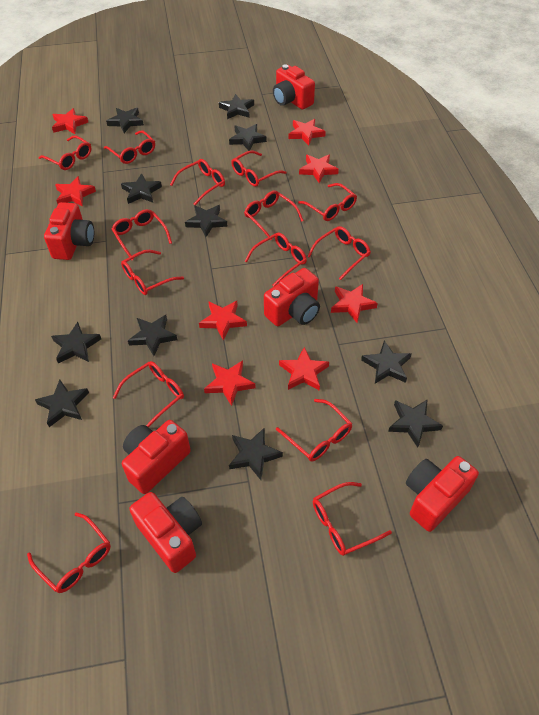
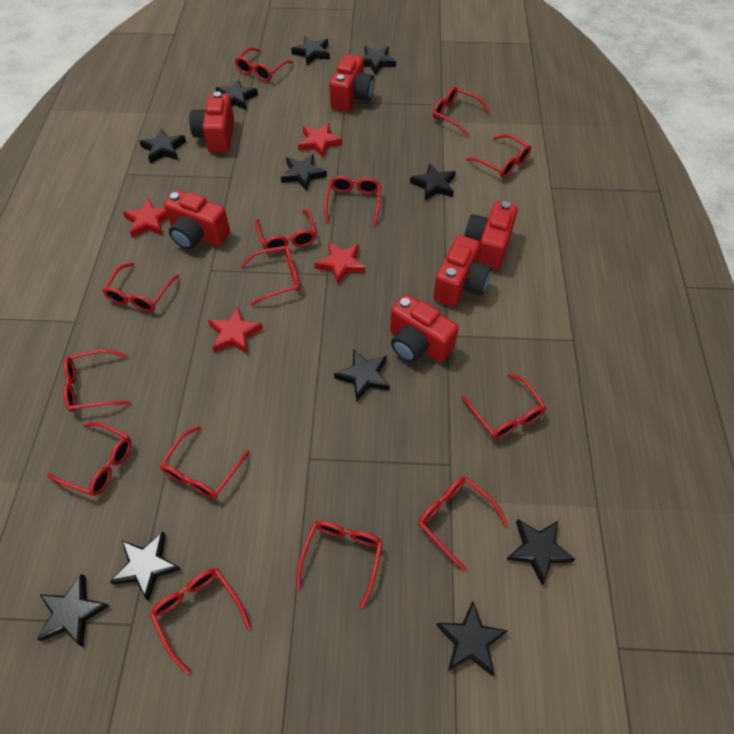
red star: 8 -> 4

